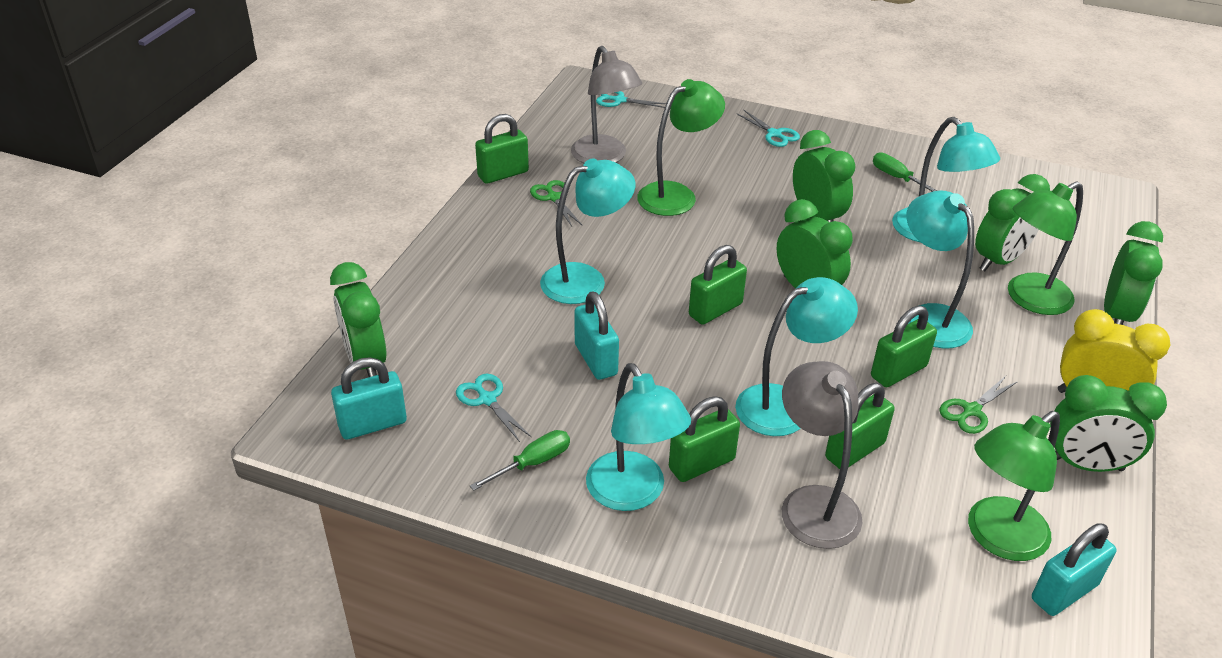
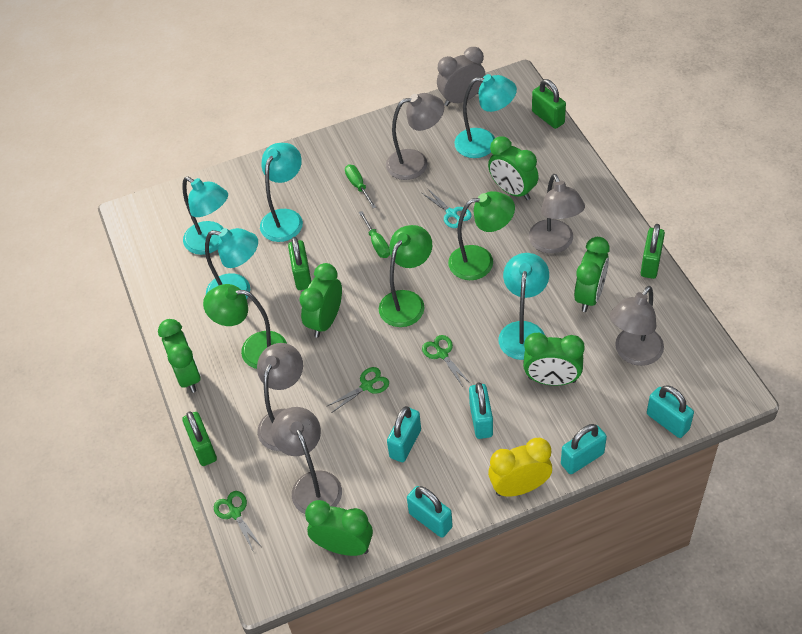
green padlock: 5 -> 4
green scissors: 2 -> 3
grey clock: 0 -> 1
grey lamp: 2 -> 5
turquoise padlock: 3 -> 5
turquoise scissors: 3 -> 1

